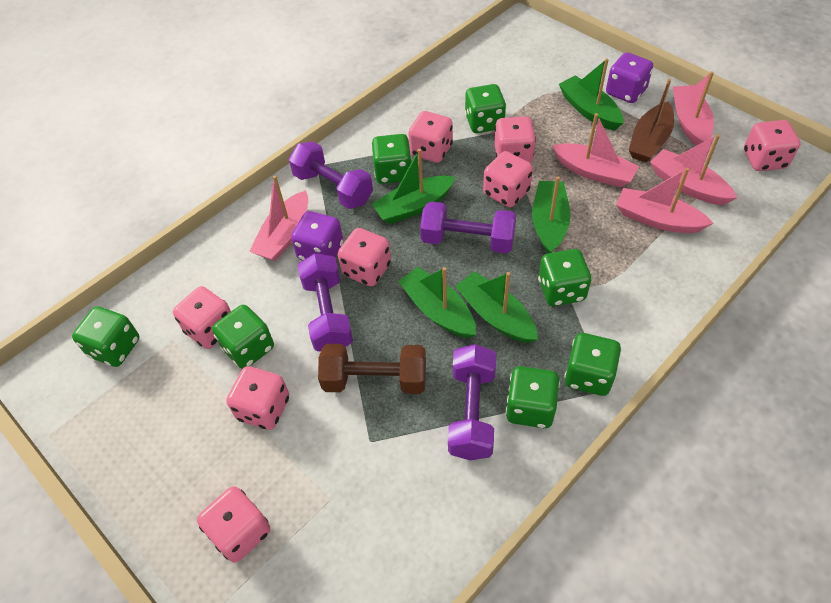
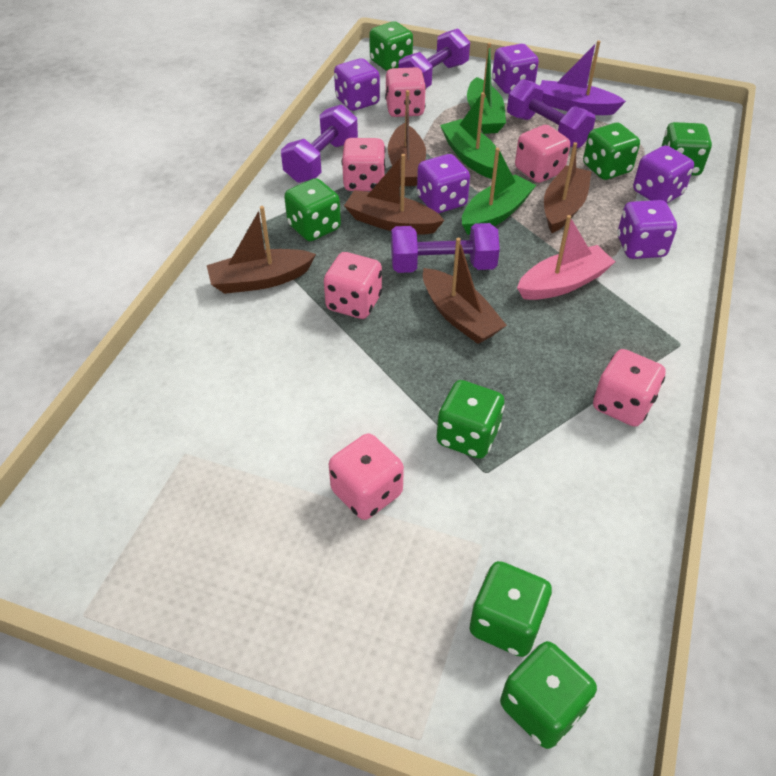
brown boat: 1 -> 5
brown dumbbell: 1 -> 0
green boat: 5 -> 3
pink boat: 5 -> 1
pink dice: 8 -> 6
purple boat: 0 -> 1
purple dice: 2 -> 5

